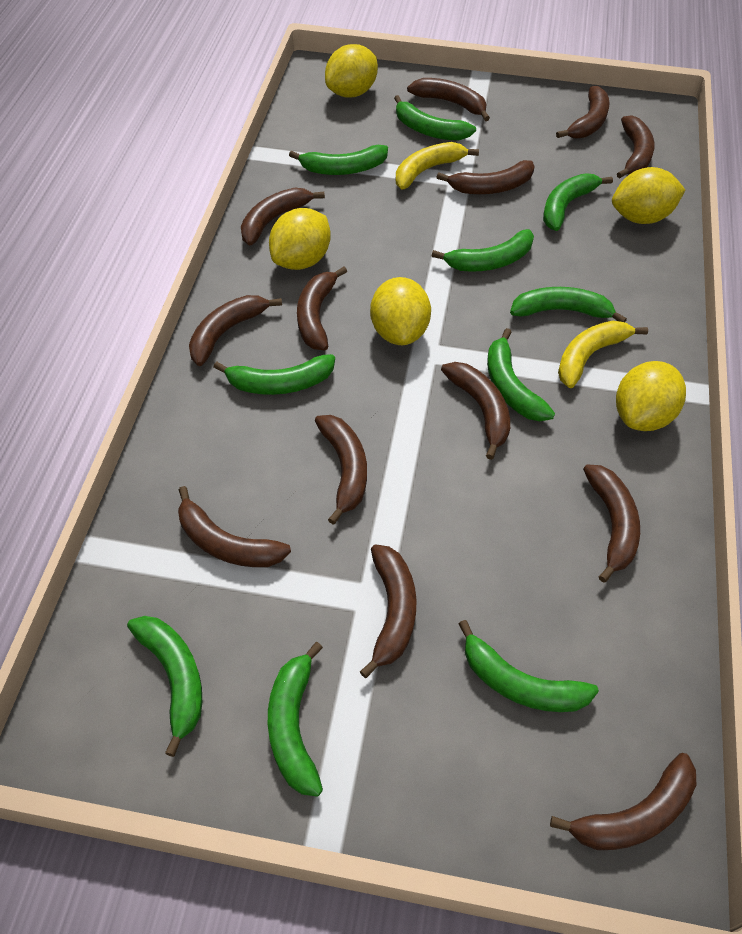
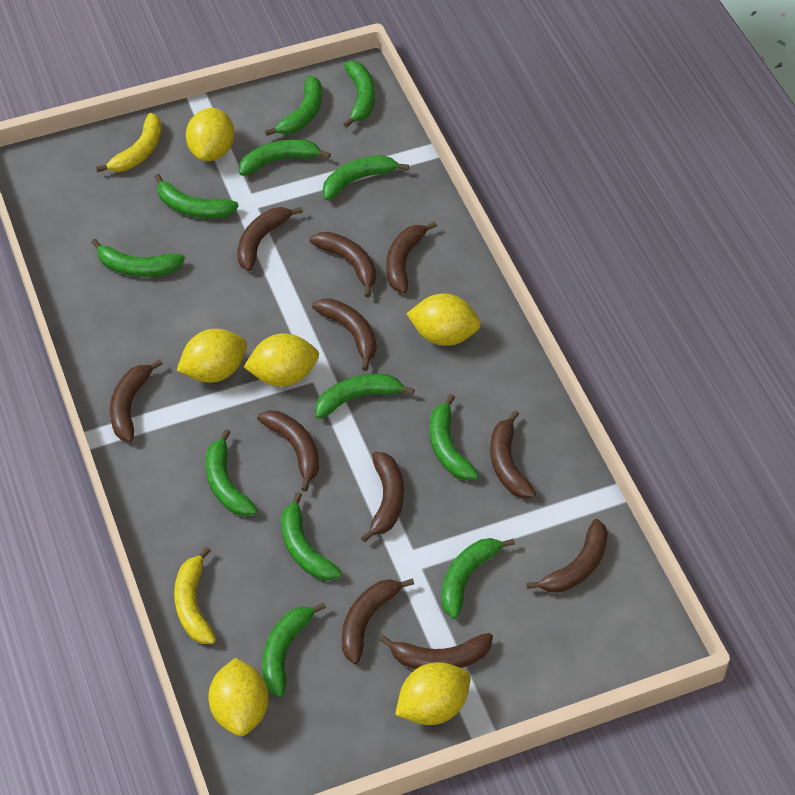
brown banana: 13 -> 11
green banana: 10 -> 12
yellow lemon: 5 -> 6

